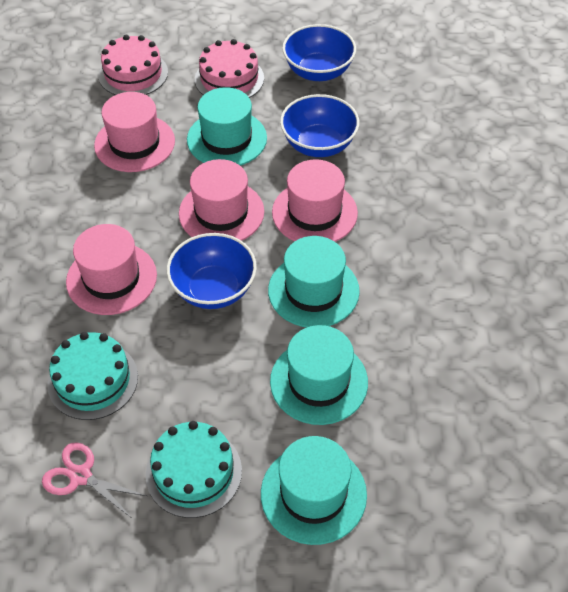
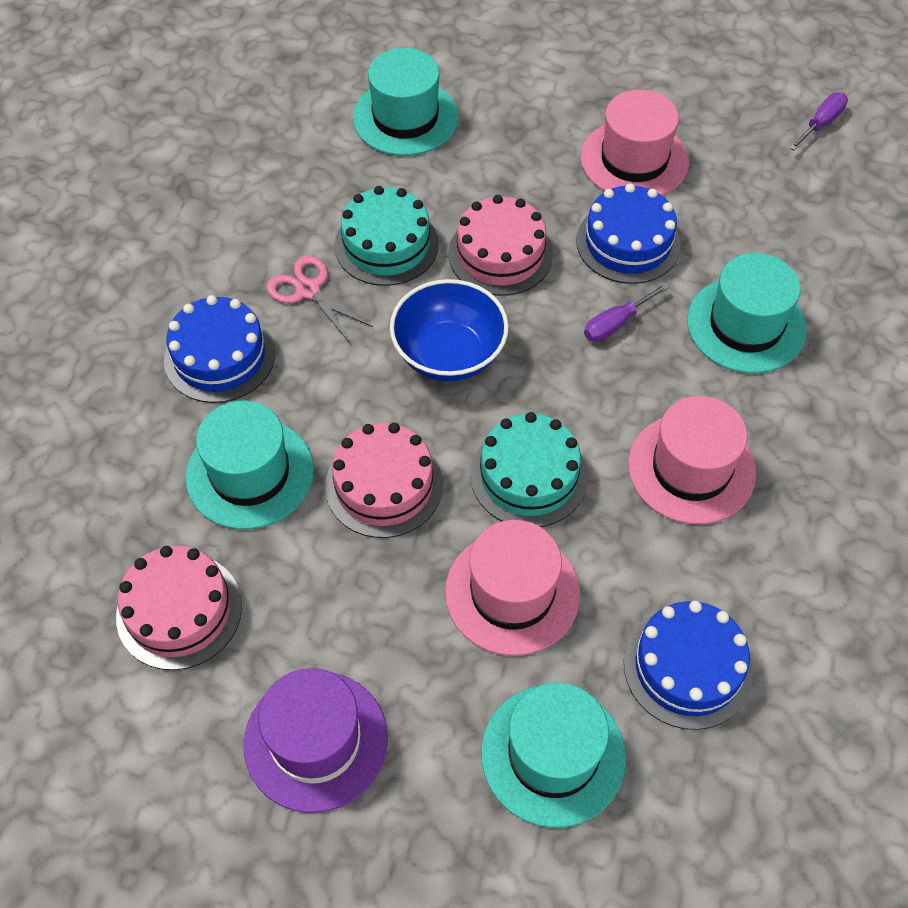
blue bowl: 3 -> 1
blue cake: 0 -> 3
pink cake: 2 -> 3
pink hat: 4 -> 3
purple hat: 0 -> 1
purple screwdriver: 0 -> 2

